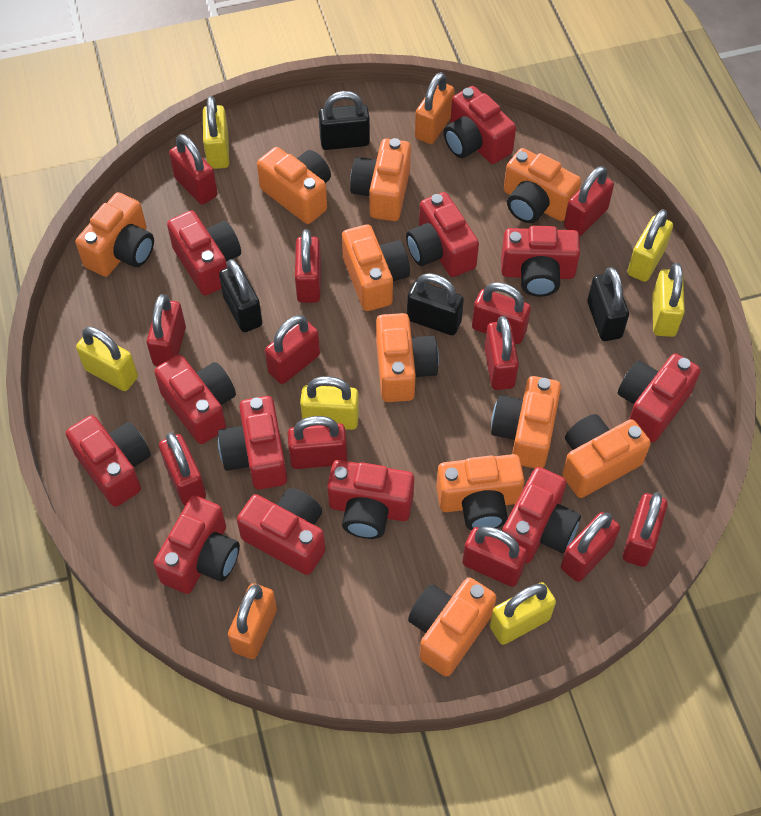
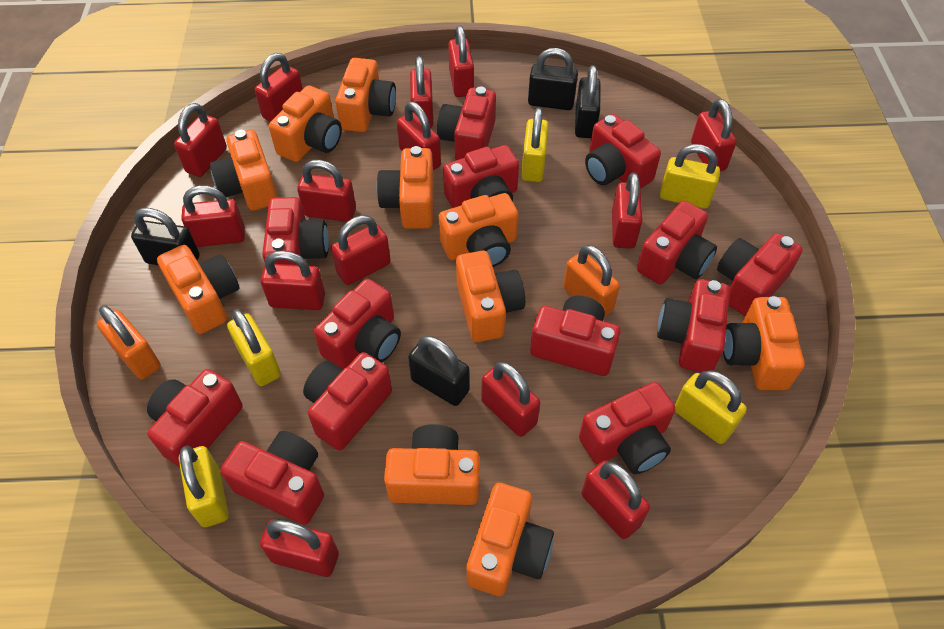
red camera: 12 -> 13
red padlock: 12 -> 14
yellow padlock: 6 -> 5

